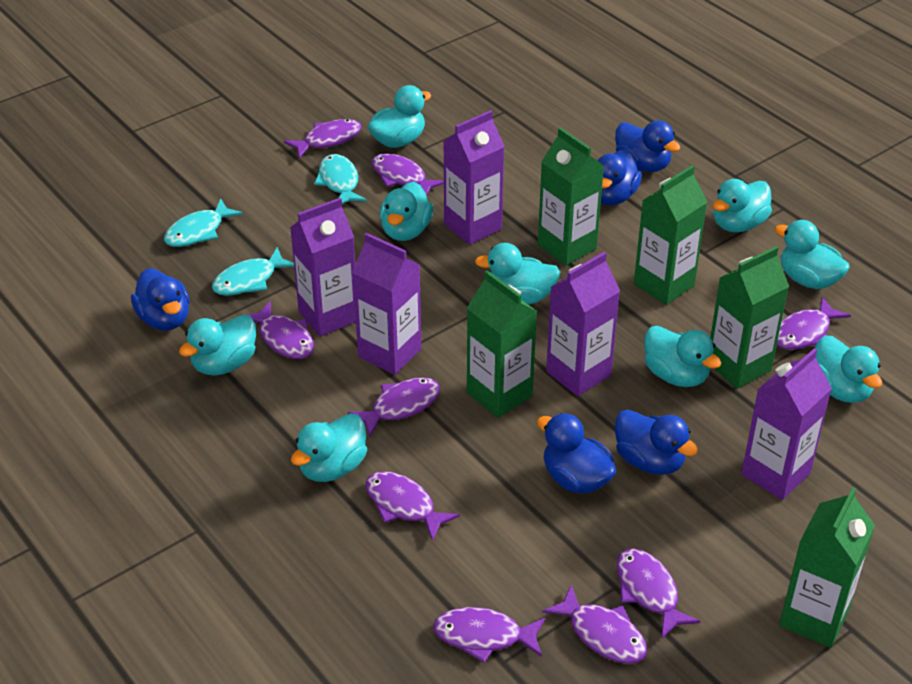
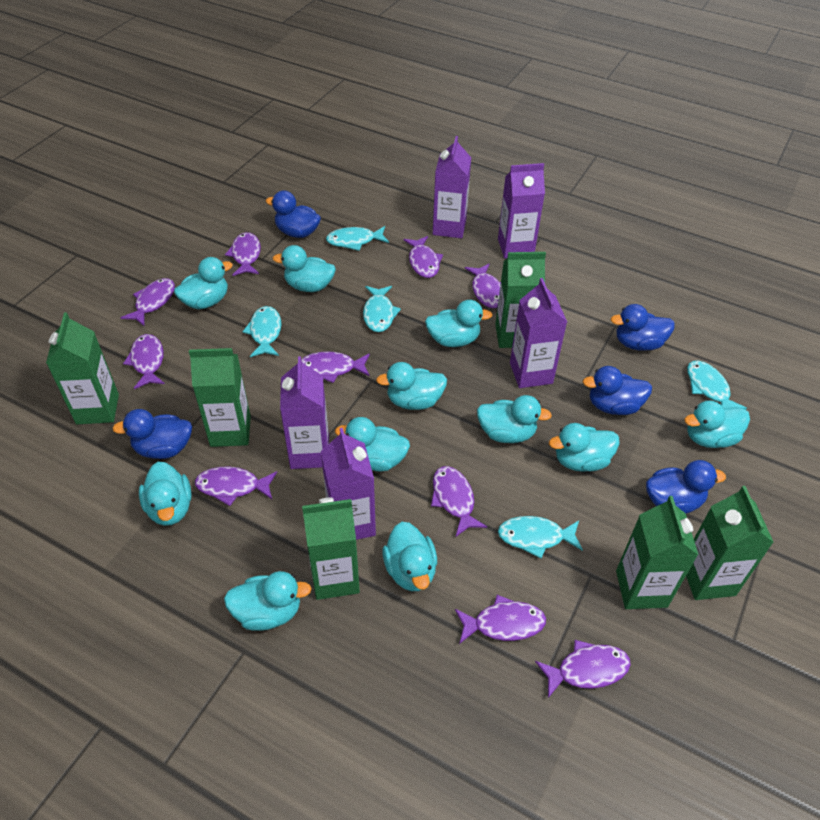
green carton: 5 -> 6
purple fish: 9 -> 10
turquoise duck: 9 -> 11
turquoise fish: 3 -> 5

